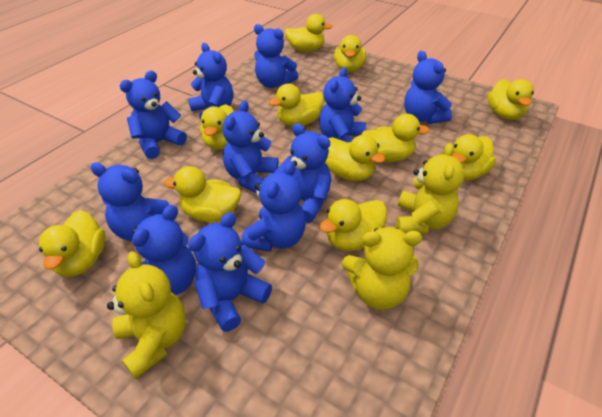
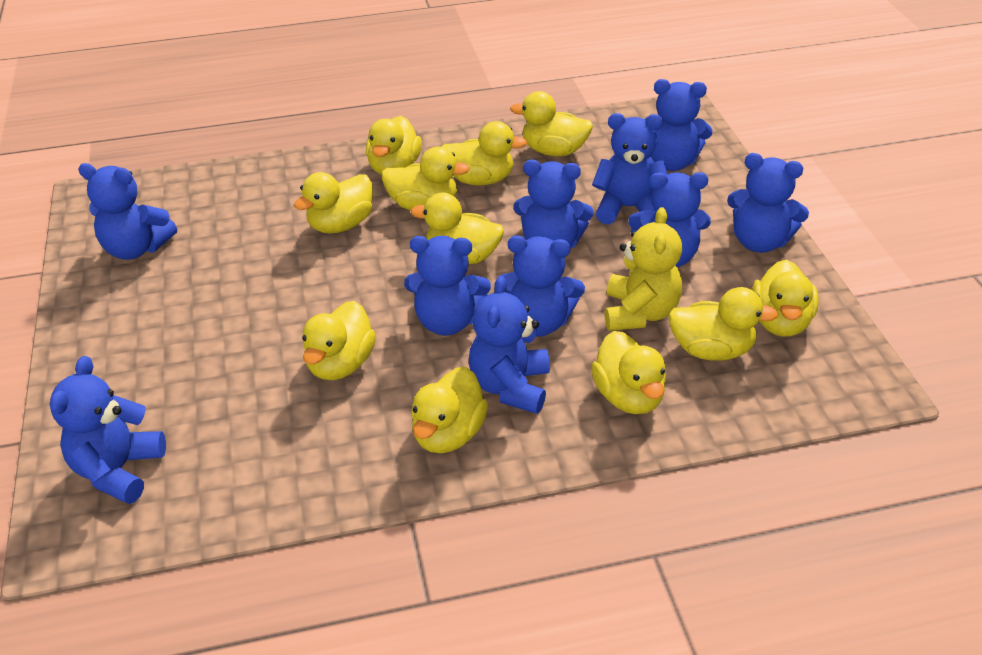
blue teddy bear: 11 -> 10
yellow teddy bear: 3 -> 1

